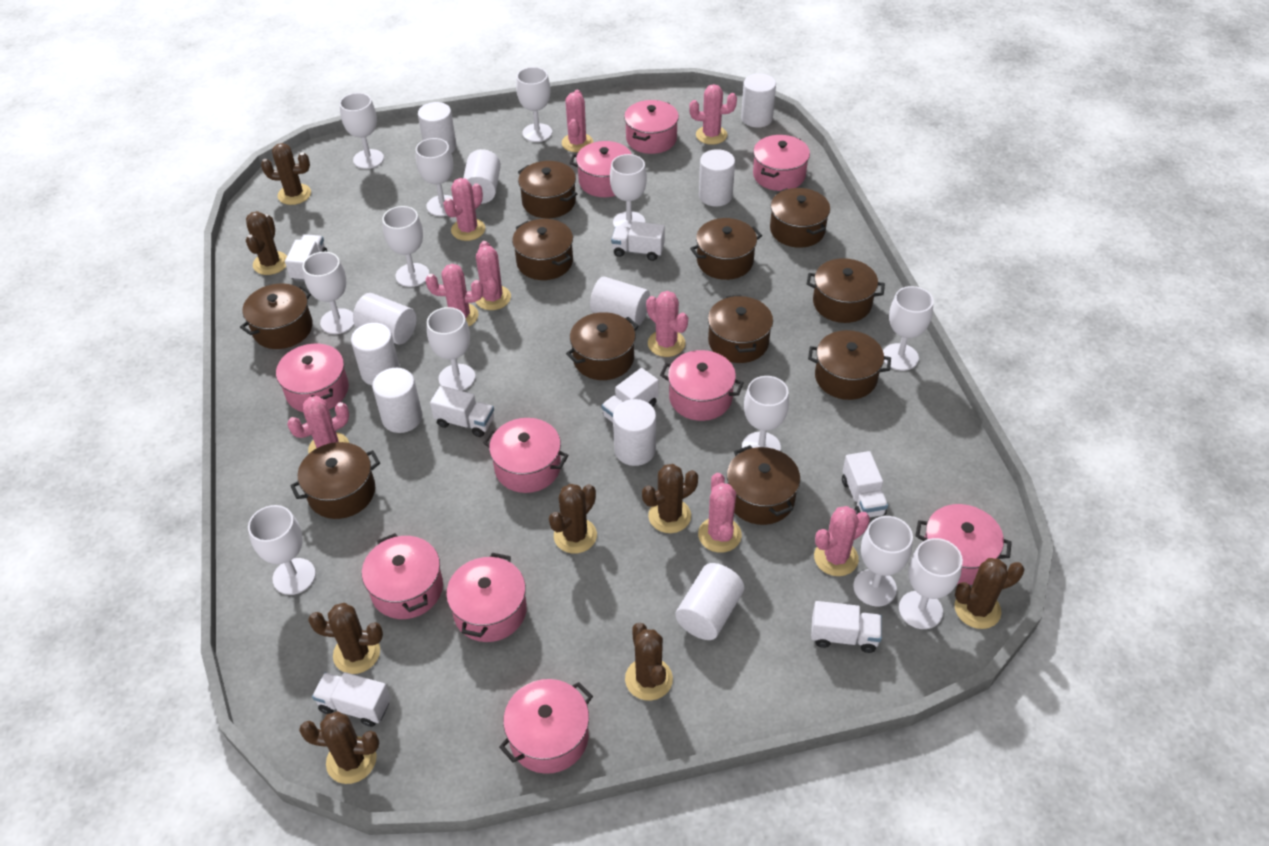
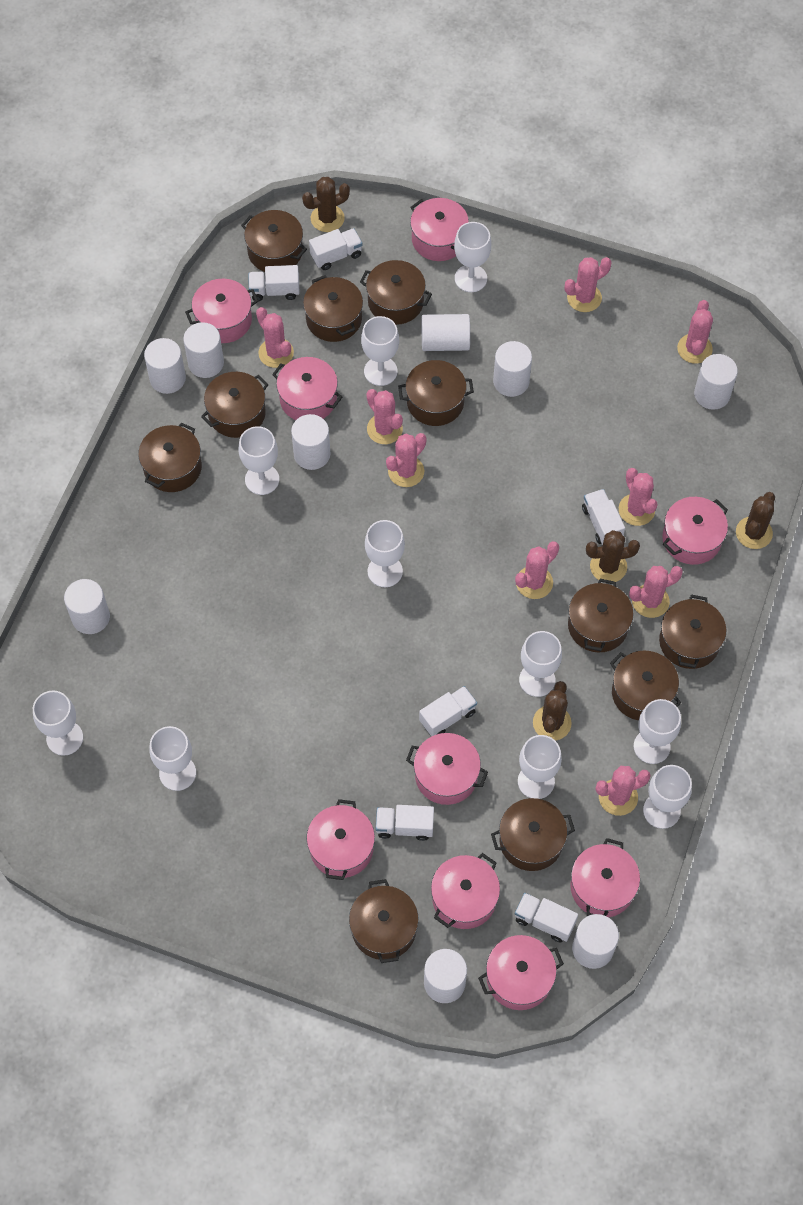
brown cactus: 8 -> 4
pink pot: 10 -> 9
white cylinder: 10 -> 9
white goblet: 12 -> 10
white truck: 7 -> 6

